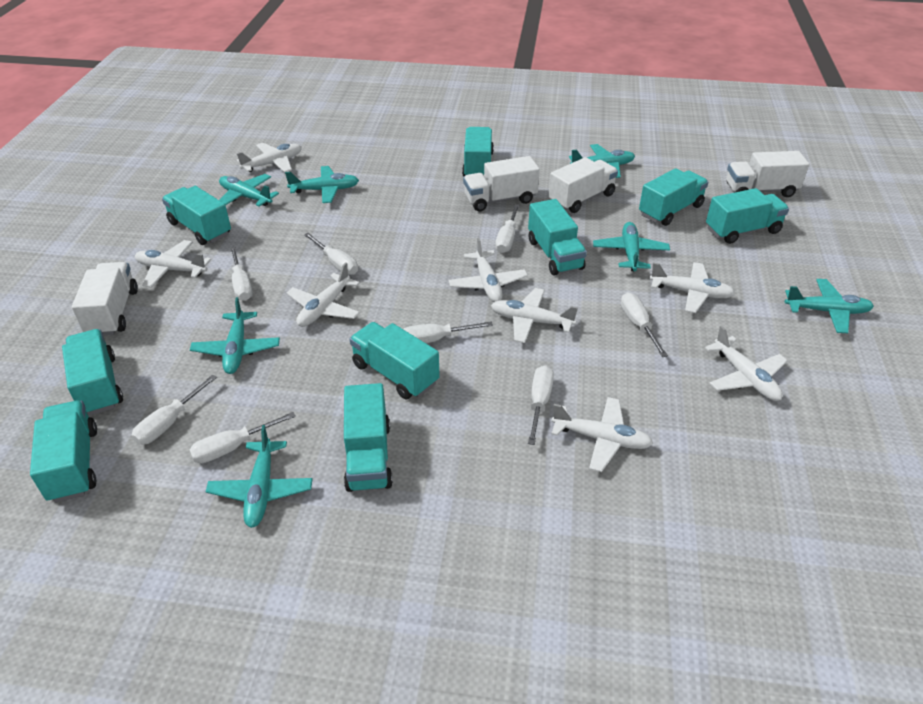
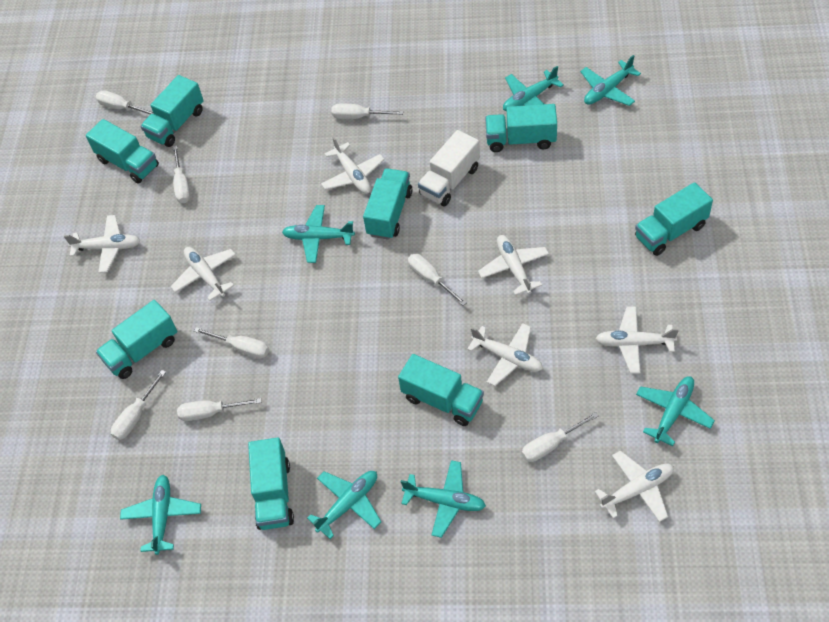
turquoise truck: 9 -> 8
white plane: 8 -> 7
white truck: 4 -> 1

